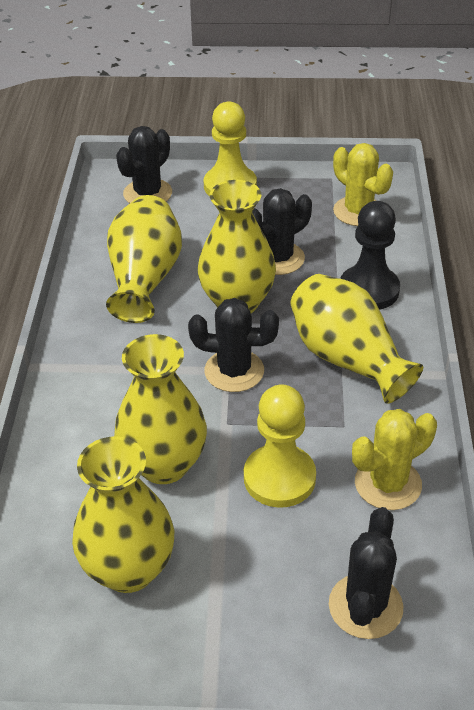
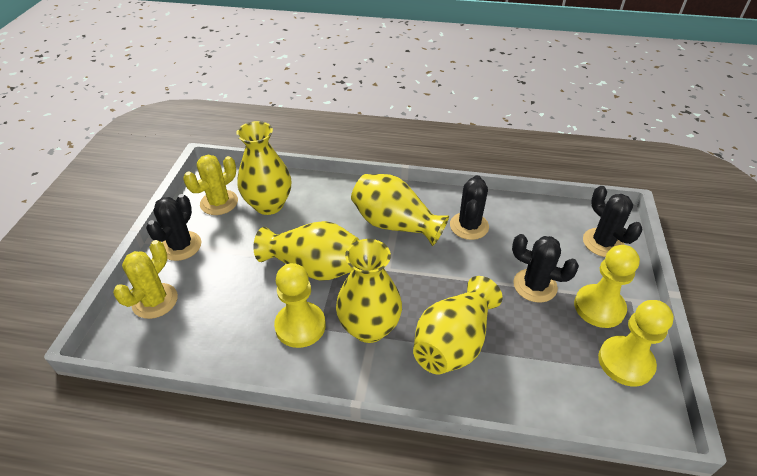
black pawn: 1 -> 0
yellow pawn: 2 -> 3

